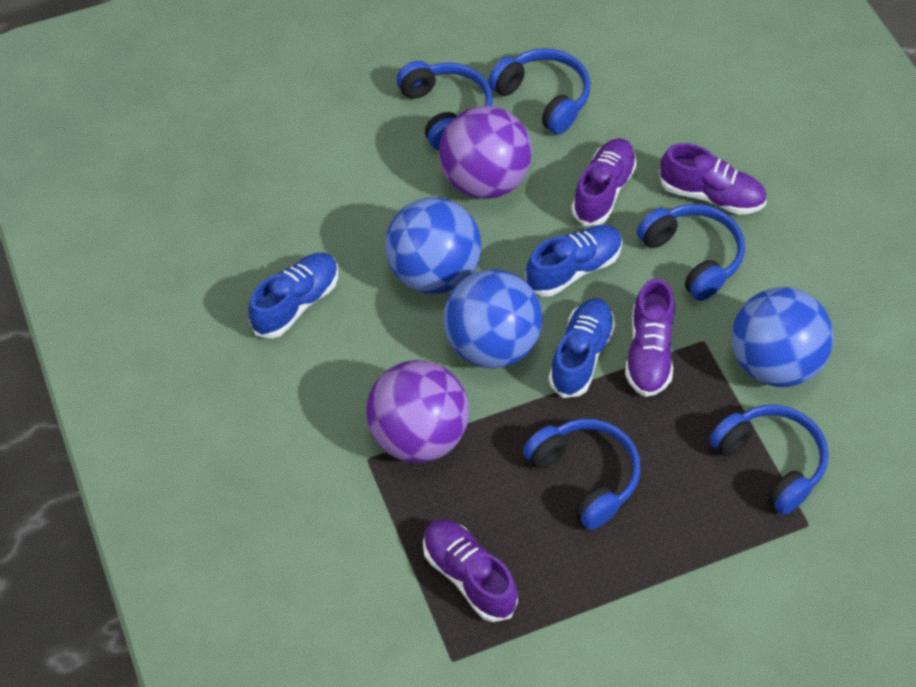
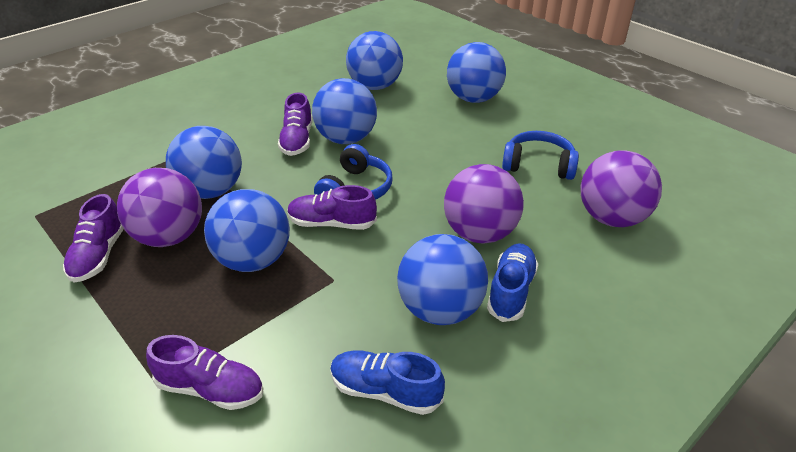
blue ball: 3 -> 6
blue headphones: 5 -> 2
blue shoe: 3 -> 2
purple ball: 2 -> 3

